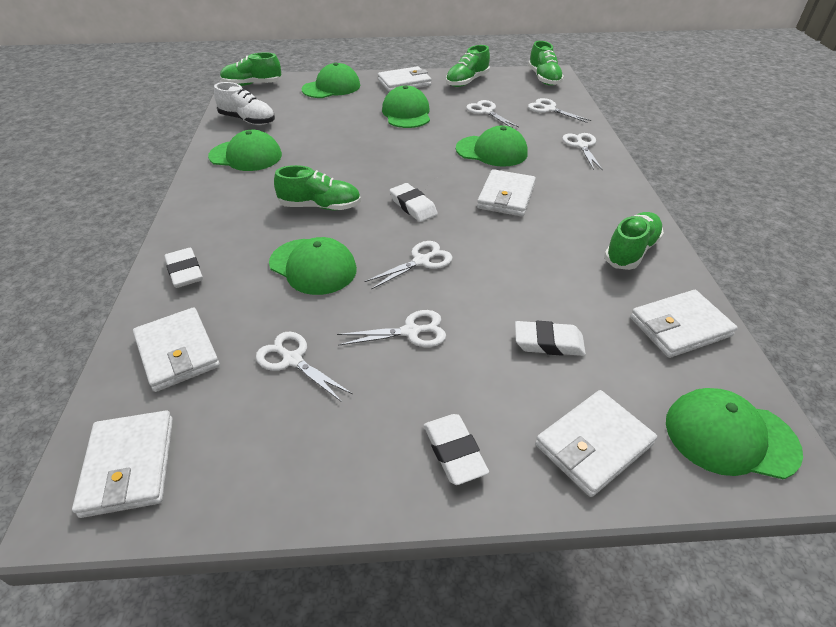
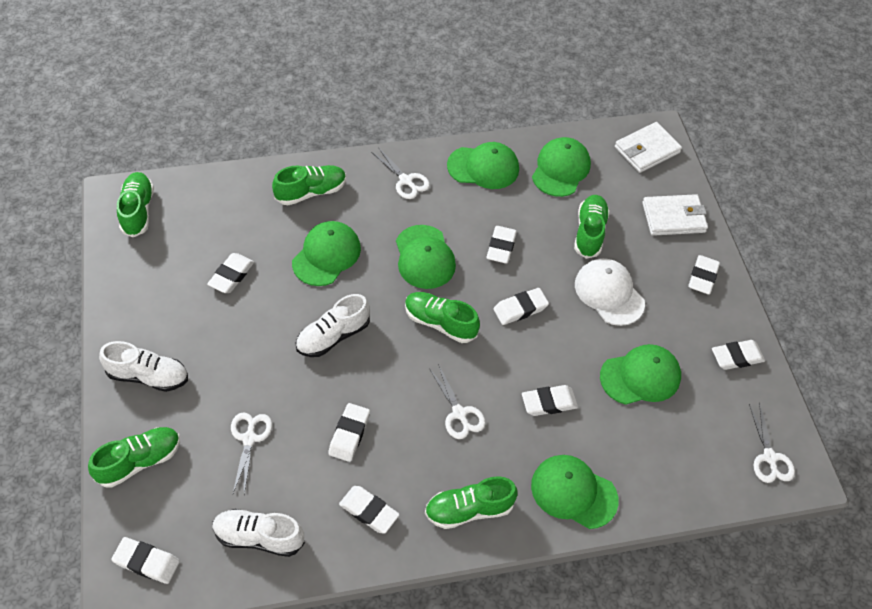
green shoe: 5 -> 6
white cap: 0 -> 1
white eraser: 4 -> 9
white scissors: 6 -> 4
white shoe: 1 -> 3
white wallet: 6 -> 2

